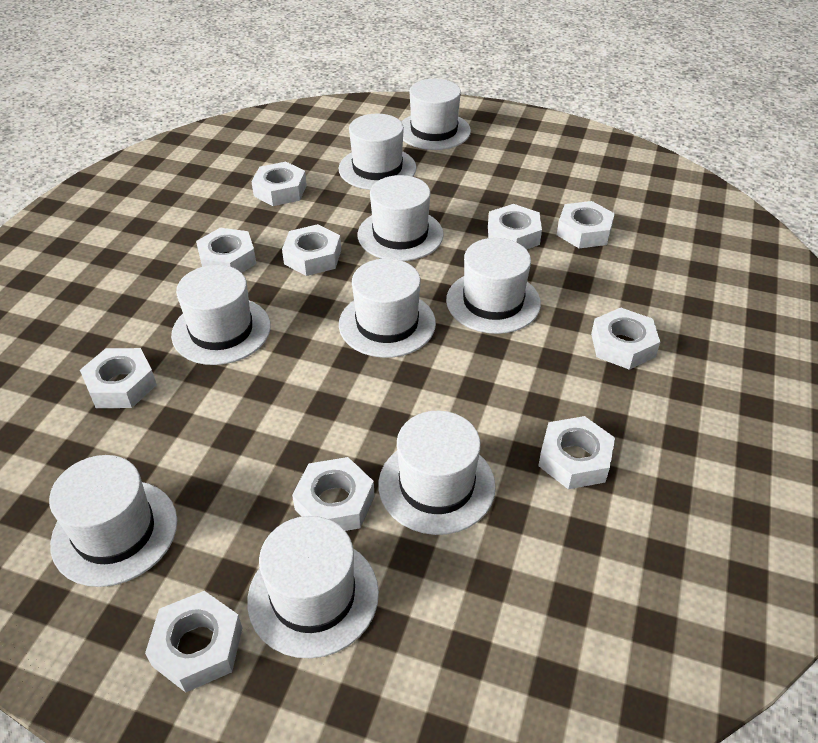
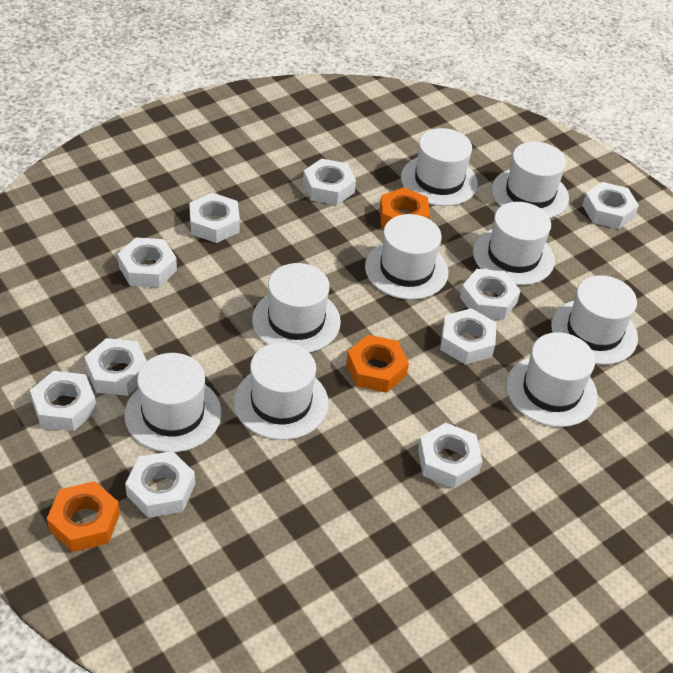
orange nut: 0 -> 3

